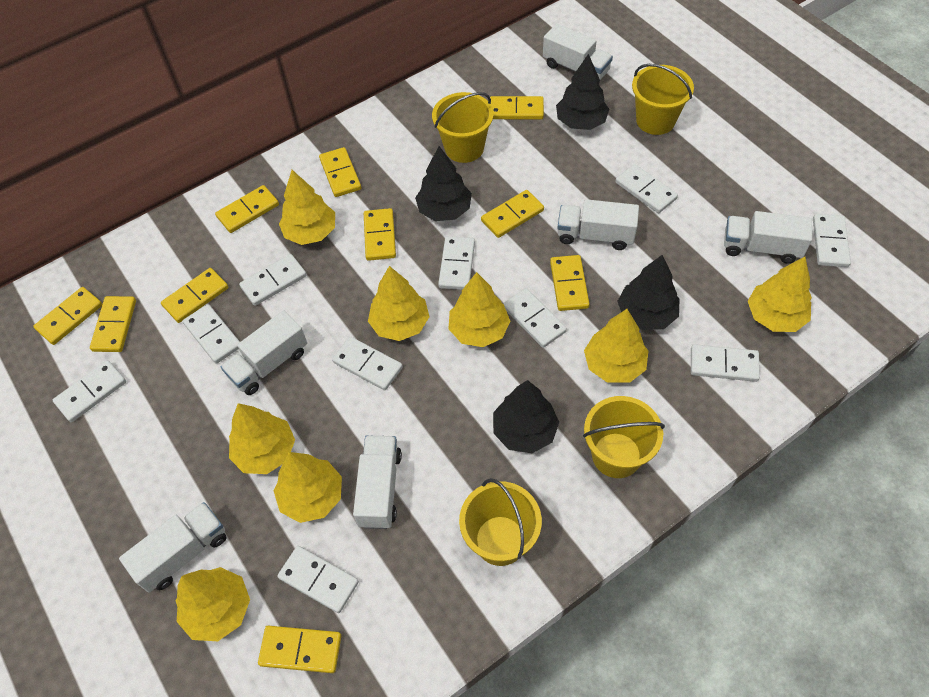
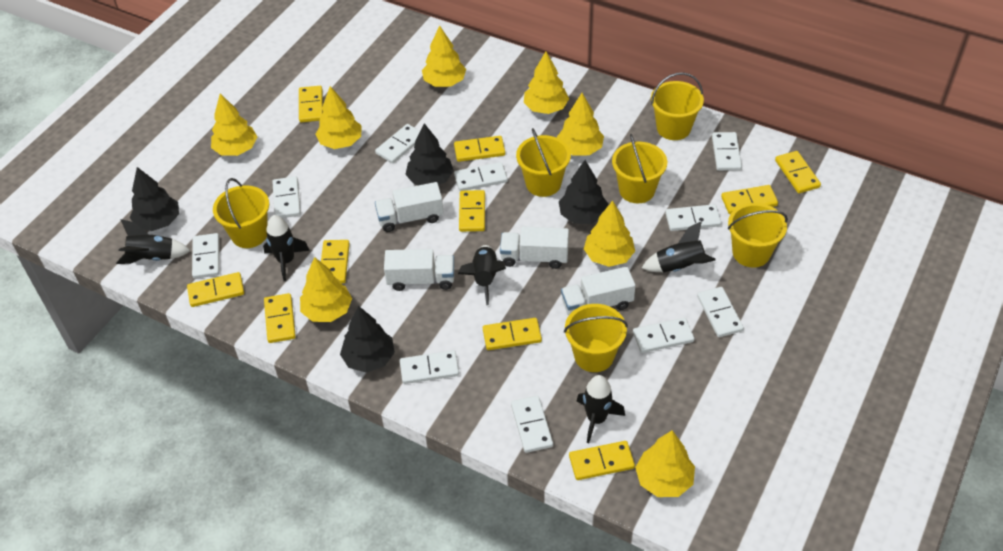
black rocket: 0 -> 5
white truck: 6 -> 4
yellow bucket: 4 -> 6

